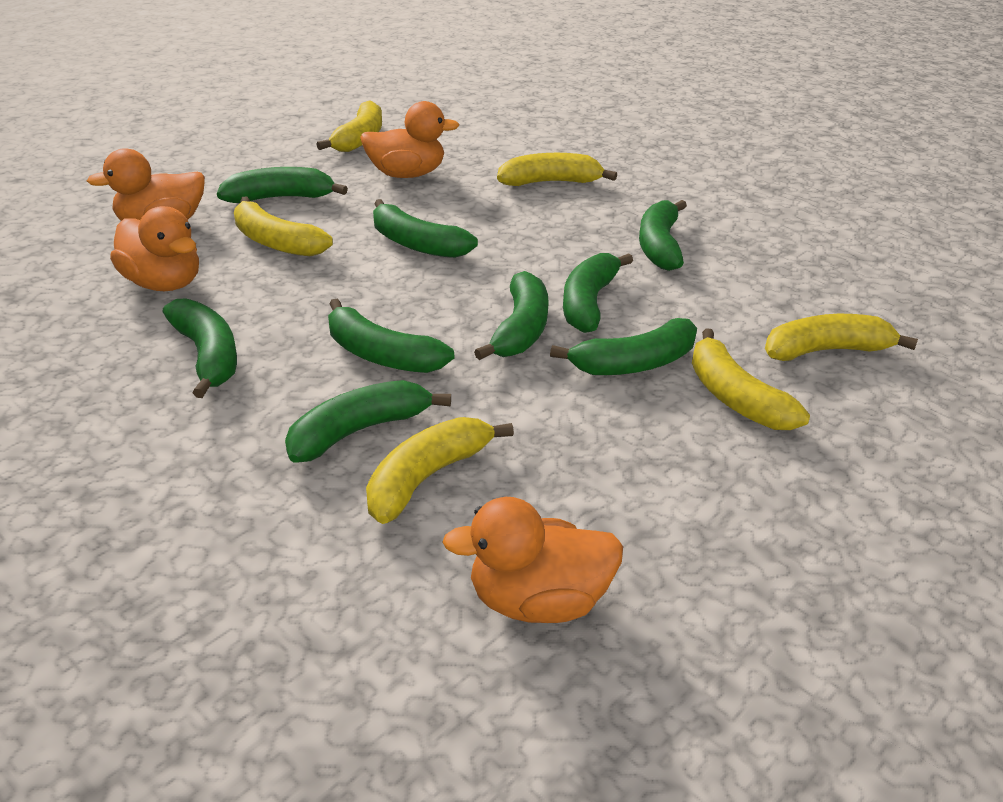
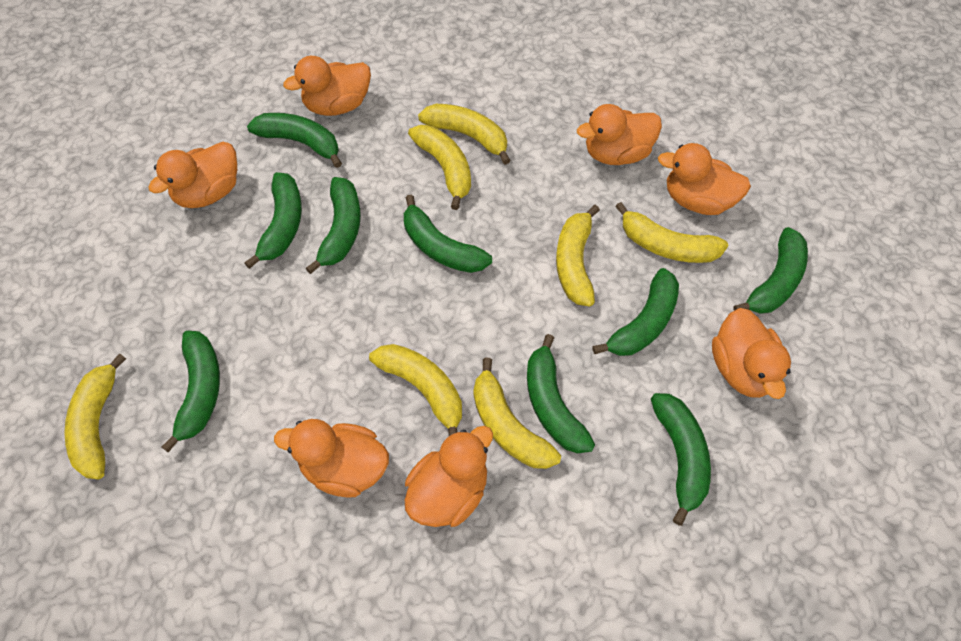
orange duck: 4 -> 7
yellow banana: 6 -> 7

